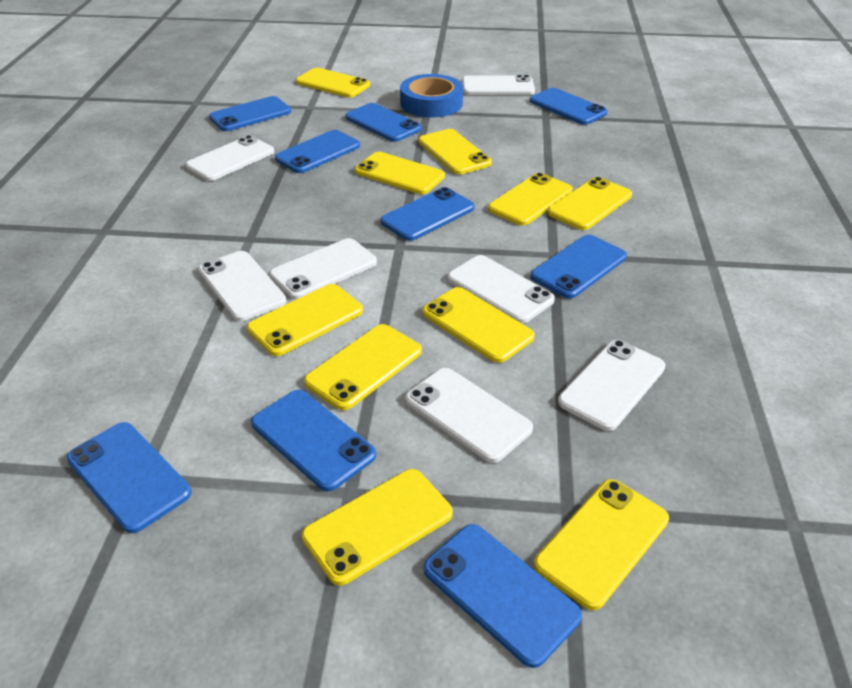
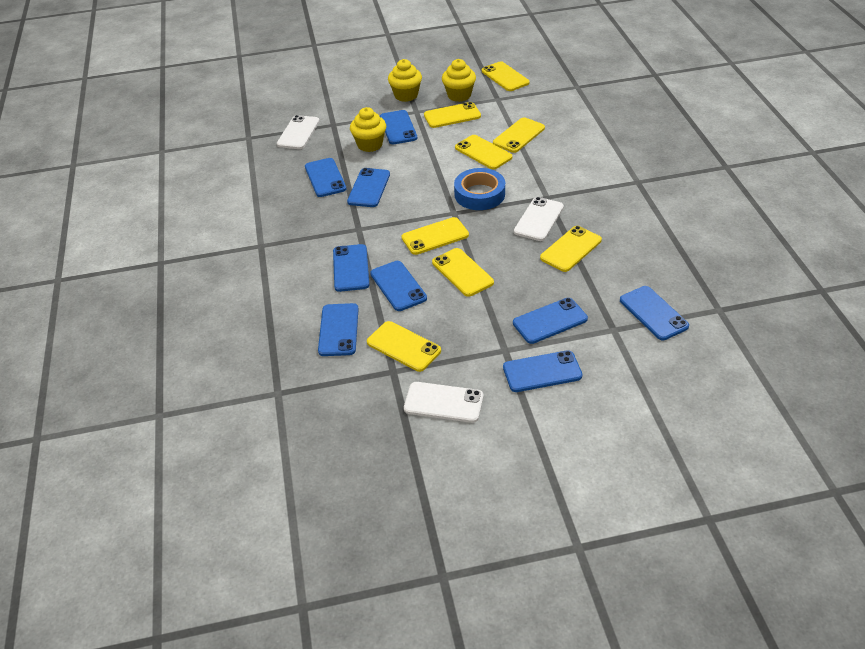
white phone: 7 -> 3
yellow cupcake: 0 -> 3
yellow phone: 10 -> 8

